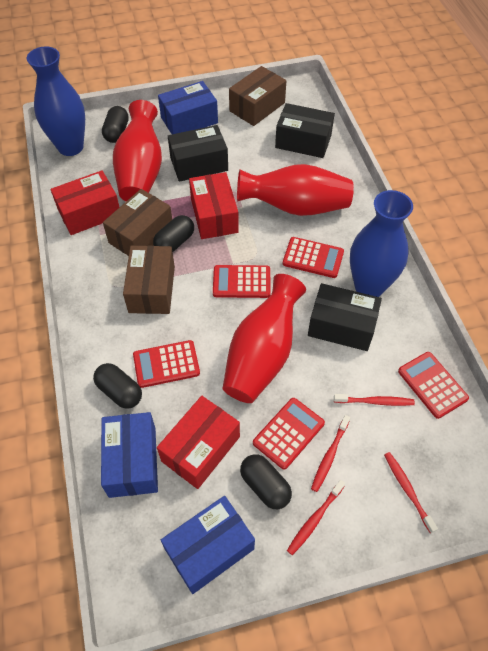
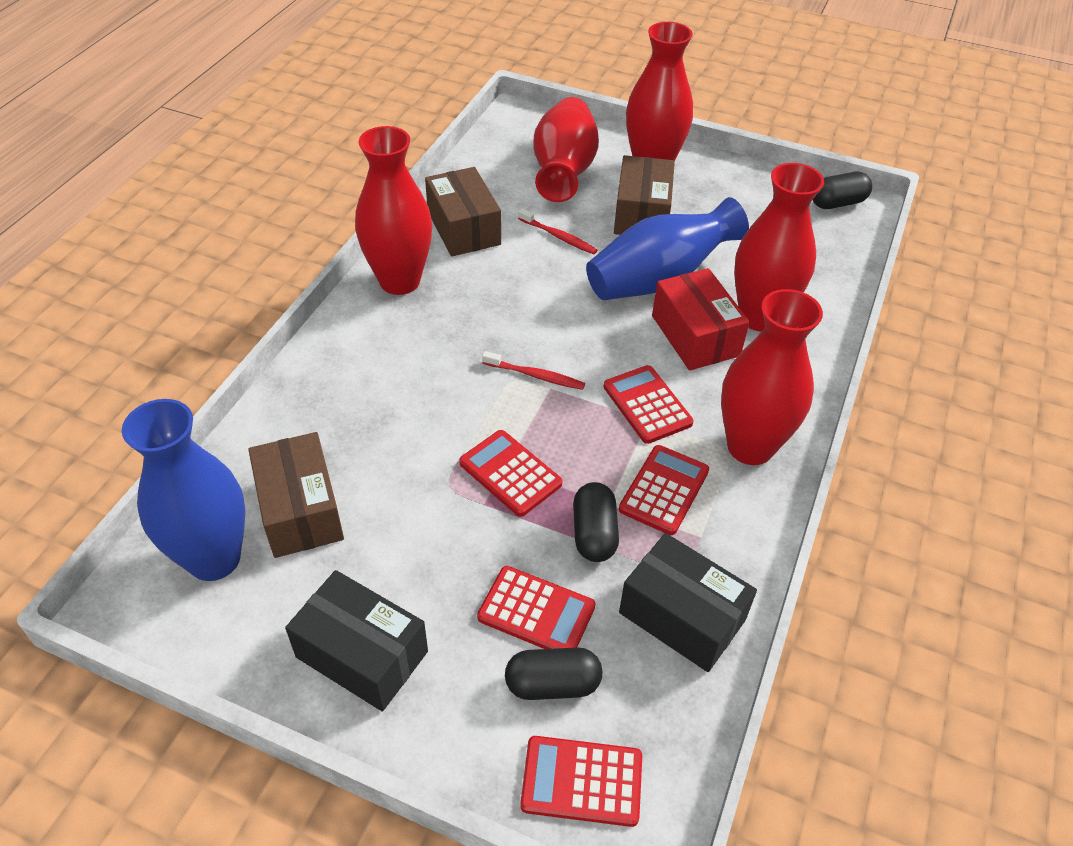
black box: 3 -> 2
black capsule: 4 -> 3
blue box: 3 -> 0
red box: 3 -> 1
red toothbrush: 4 -> 2
red vase: 3 -> 5

